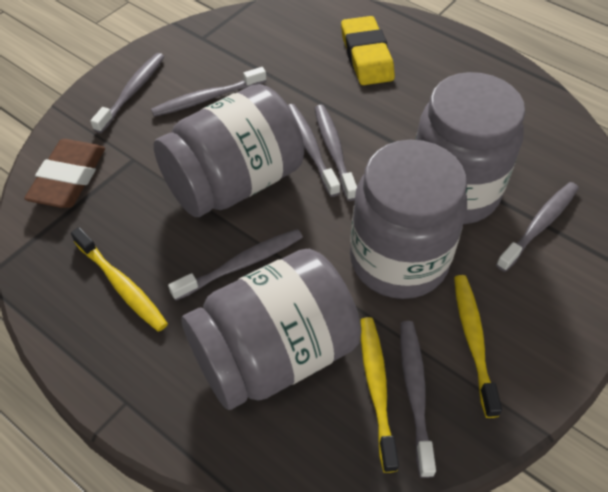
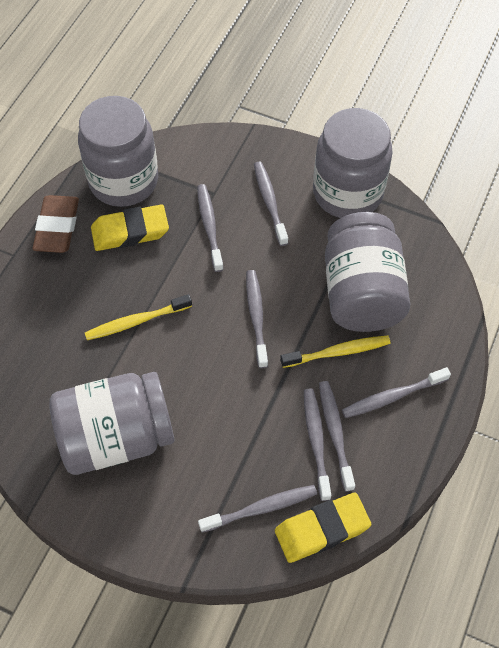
yellow eraser: 1 -> 2
yellow toothbrush: 3 -> 2

